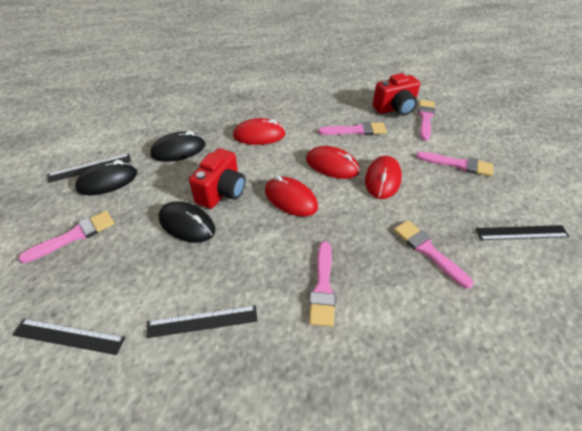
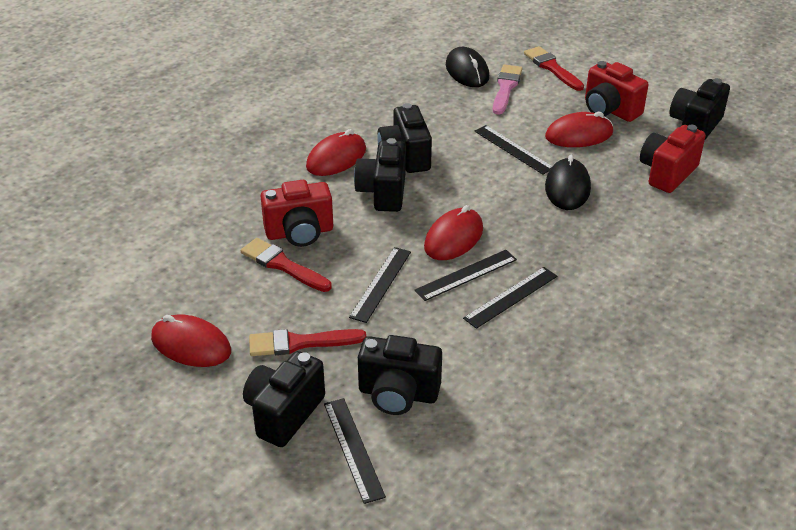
black camera: 0 -> 5
black mouse: 3 -> 2
black ruler: 4 -> 5
pink brush: 6 -> 1
red brush: 0 -> 3
red camera: 2 -> 3

